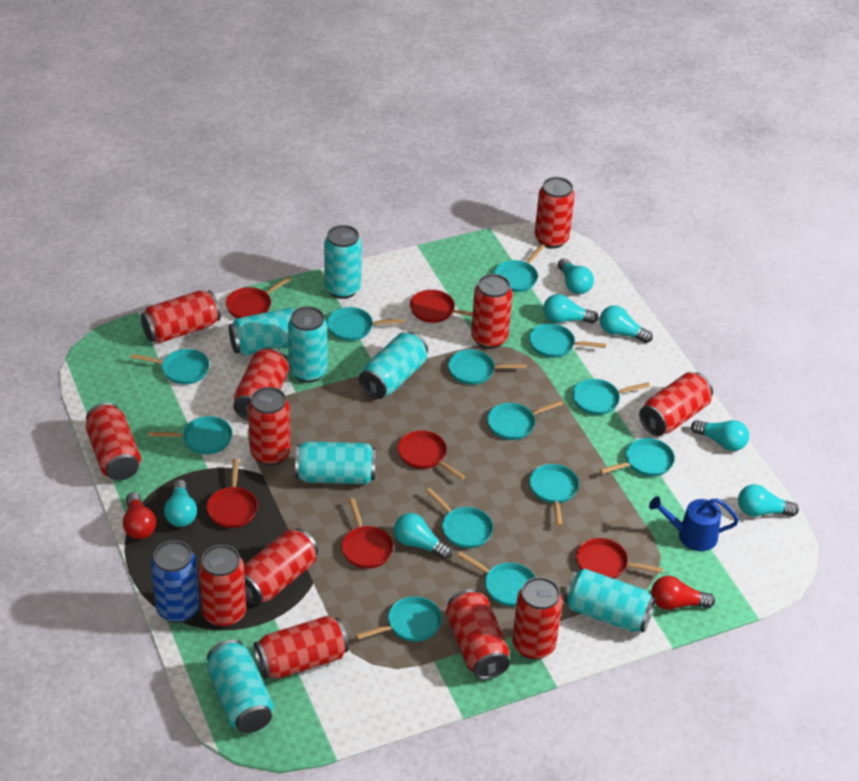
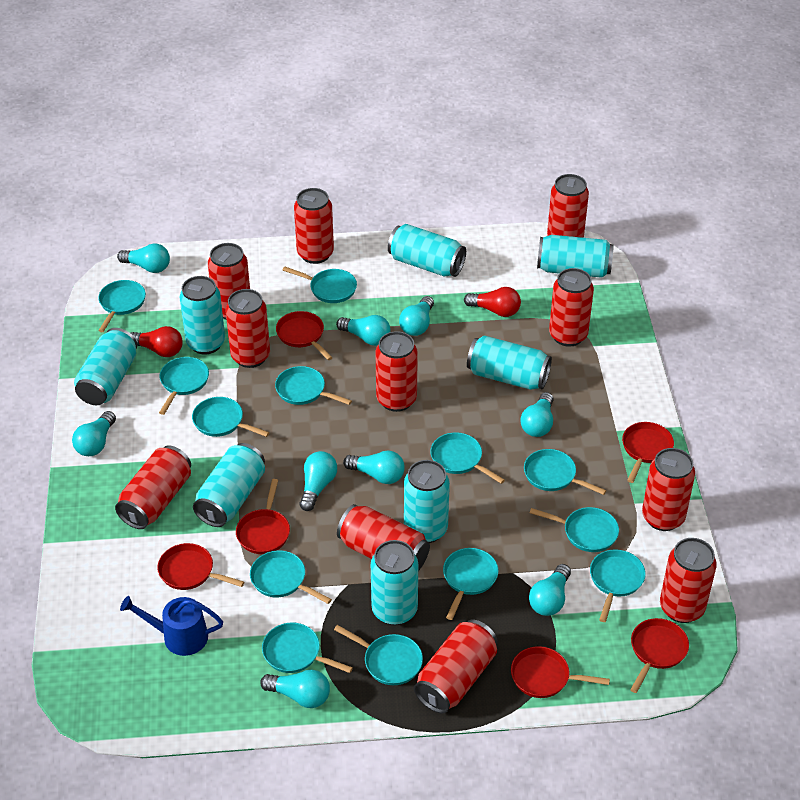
blue can: 1 -> 0
red can: 12 -> 11
turquoise can: 7 -> 8
turquoise light bulb: 7 -> 9

